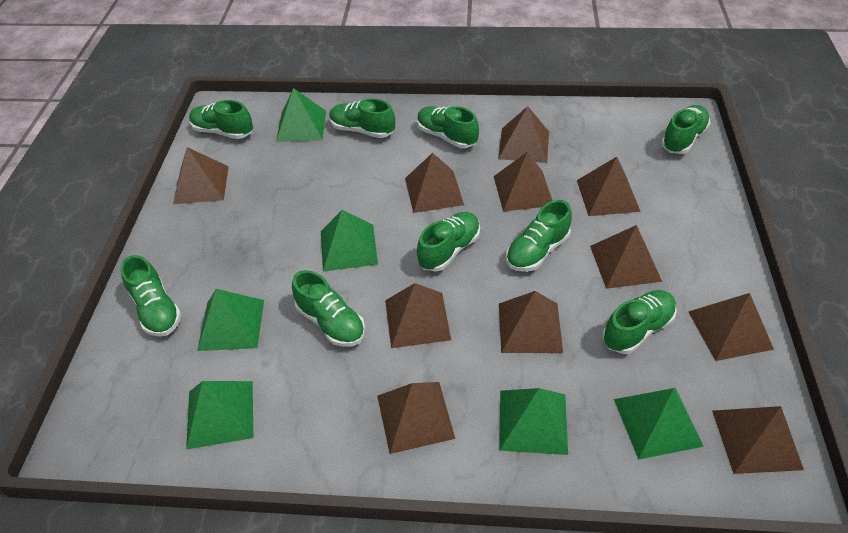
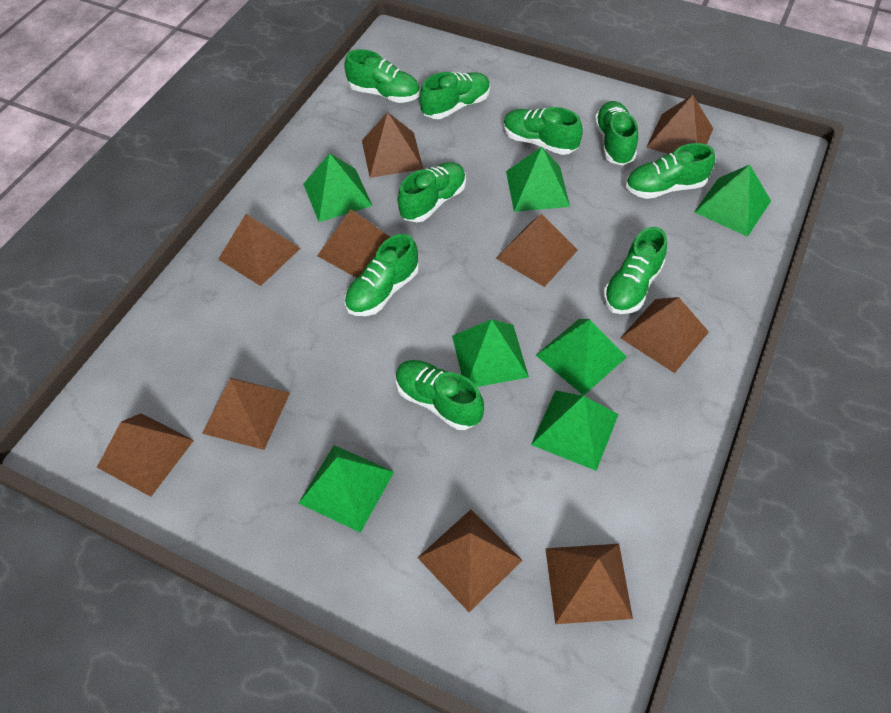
brown pyramid: 11 -> 10
green pyramid: 6 -> 7

